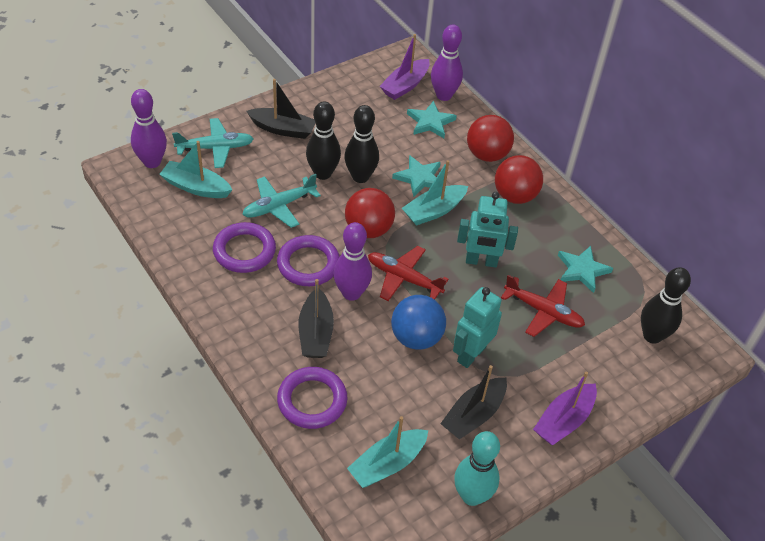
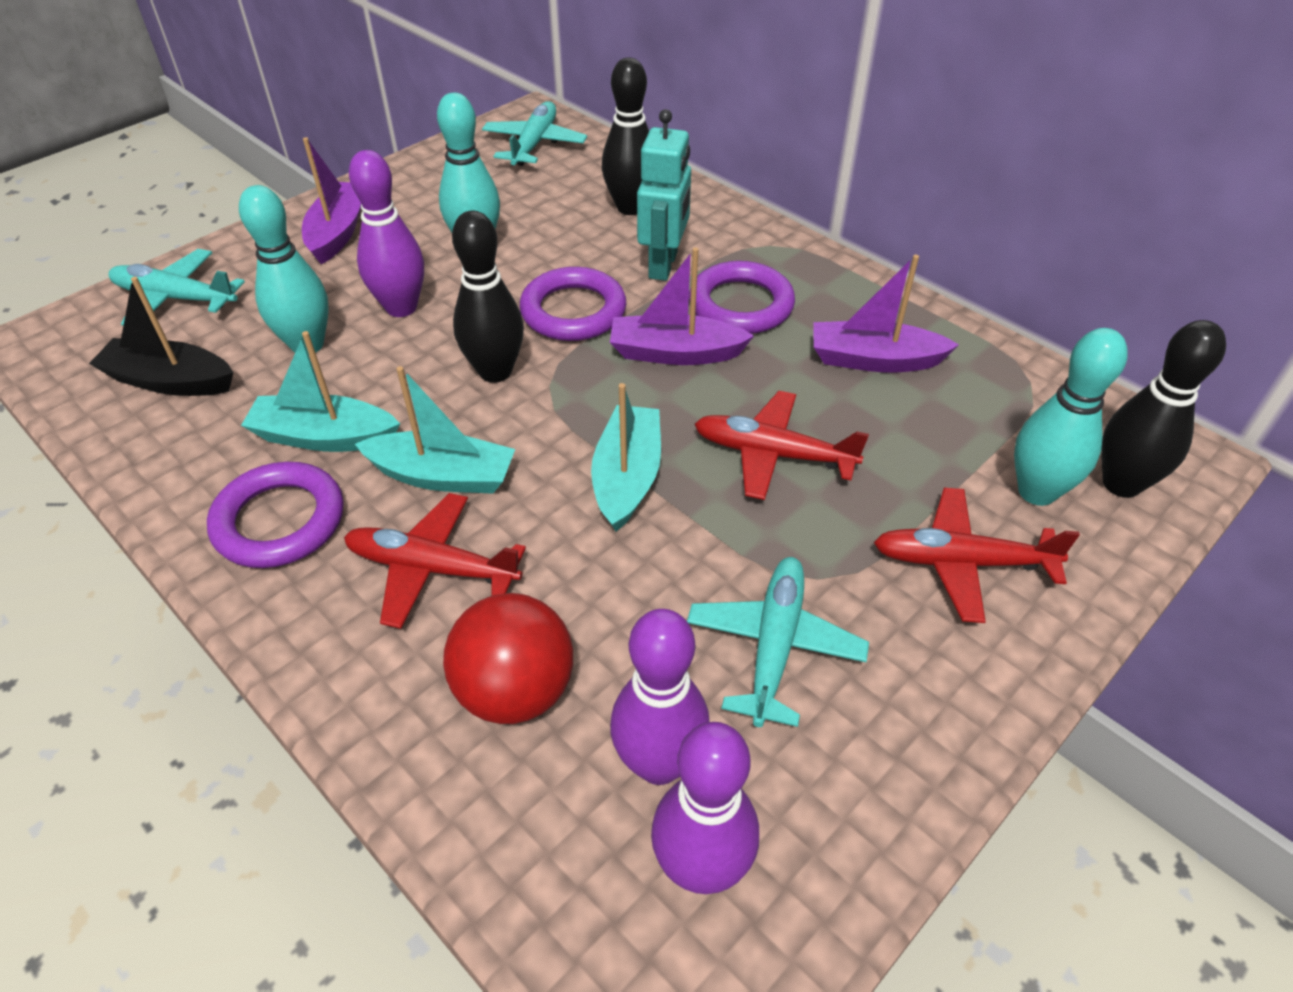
black boat: 3 -> 1
blue ball: 1 -> 0
purple boat: 2 -> 3
red ball: 3 -> 1
red plane: 2 -> 3
turquoise bowling pin: 1 -> 3
turquoise plane: 2 -> 3
turquoise robot: 2 -> 1
turquoise star: 3 -> 0

